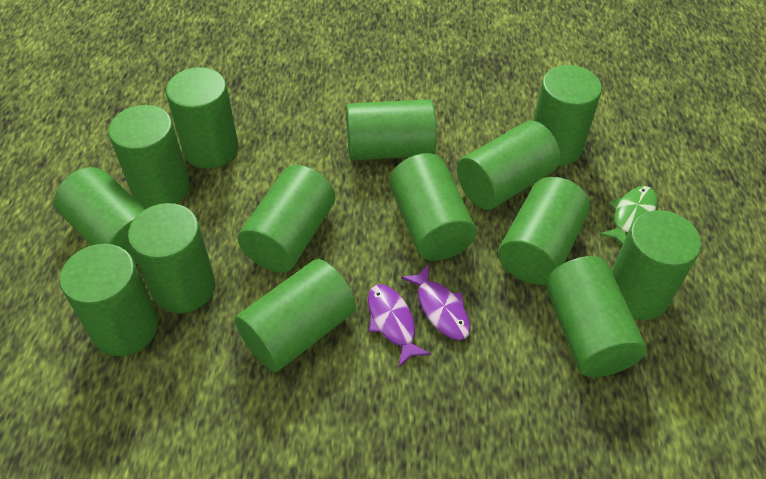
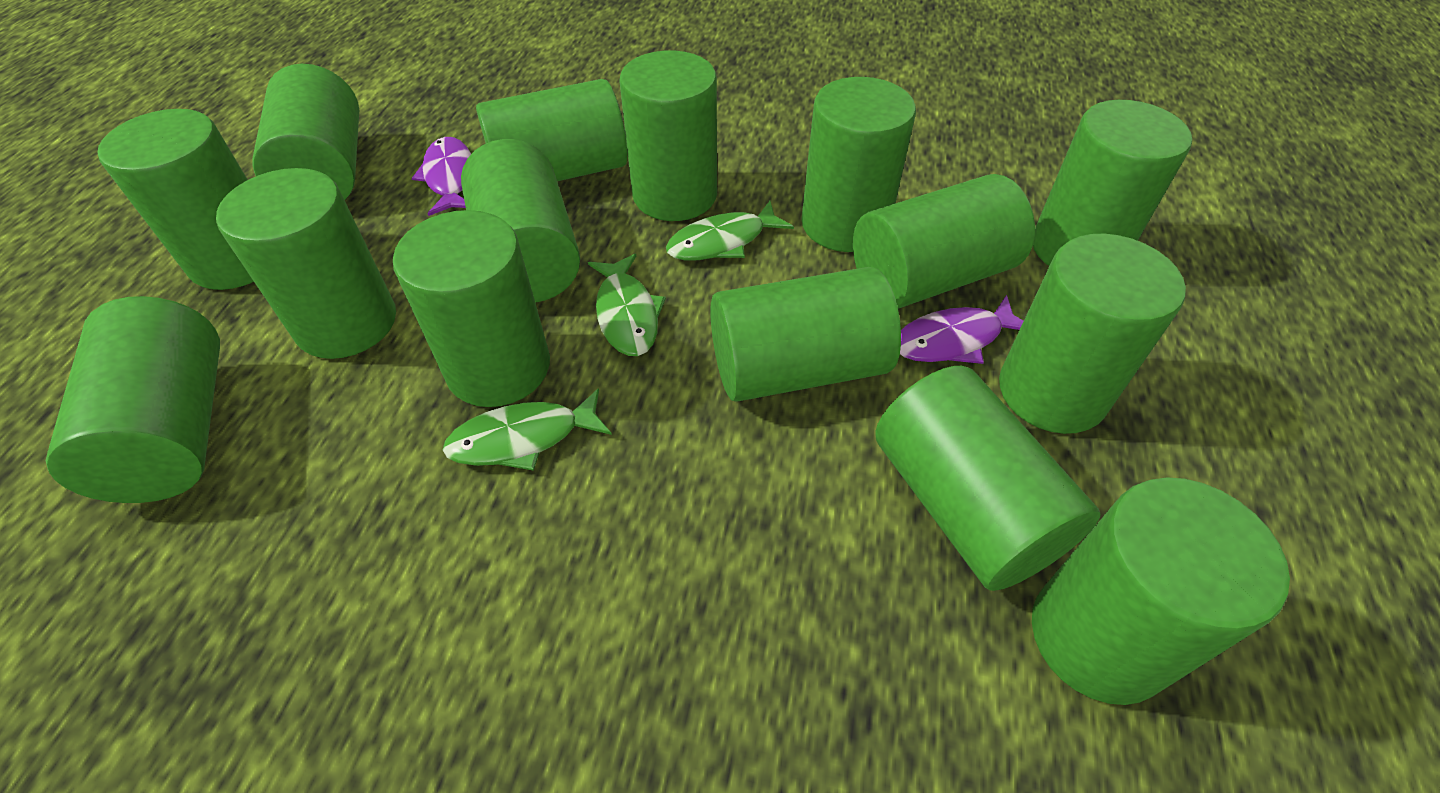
green cylinder: 14 -> 15
green fish: 1 -> 3

